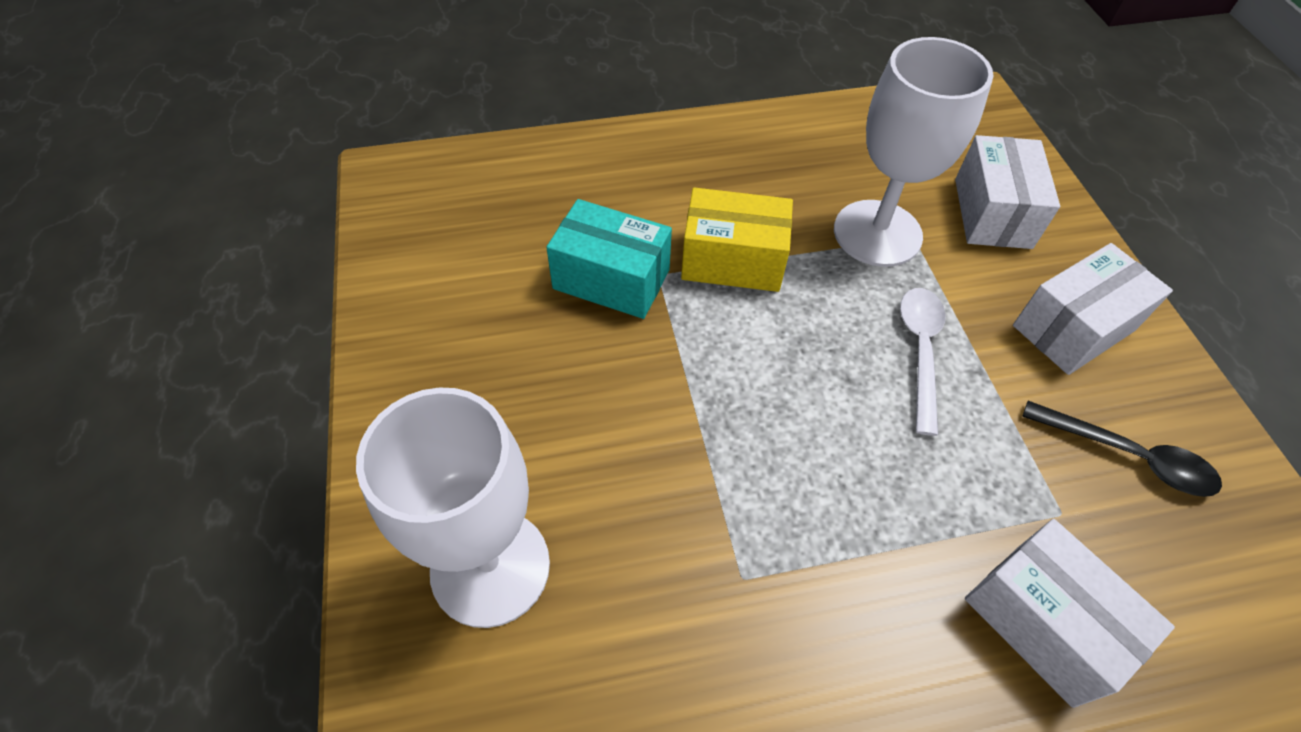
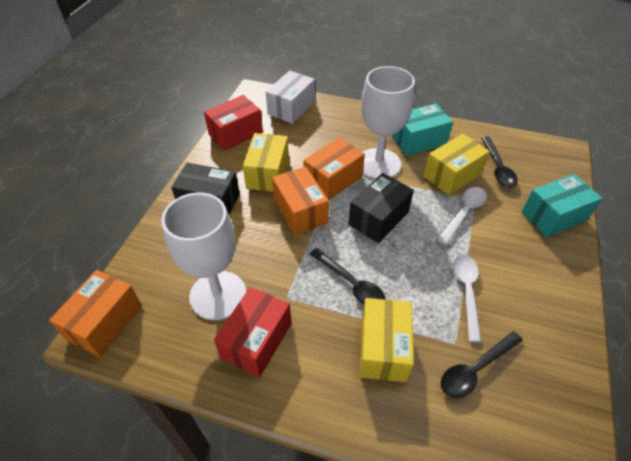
black box: 0 -> 2
black spoon: 1 -> 3
orange box: 0 -> 3
red box: 0 -> 2
turquoise box: 1 -> 2
white box: 3 -> 1
white spoon: 1 -> 2
yellow box: 1 -> 3

